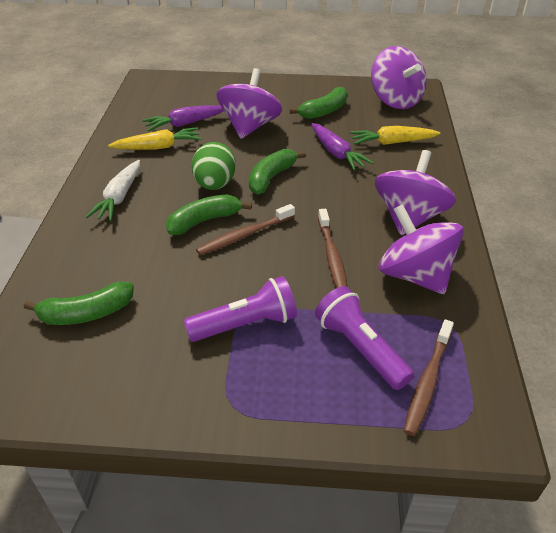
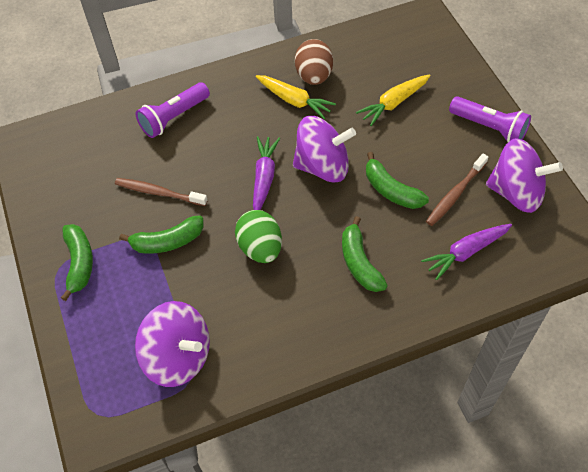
brown egg: 0 -> 1
brown toothbrush: 3 -> 2
purple spinning top: 4 -> 3
white carrot: 1 -> 0

